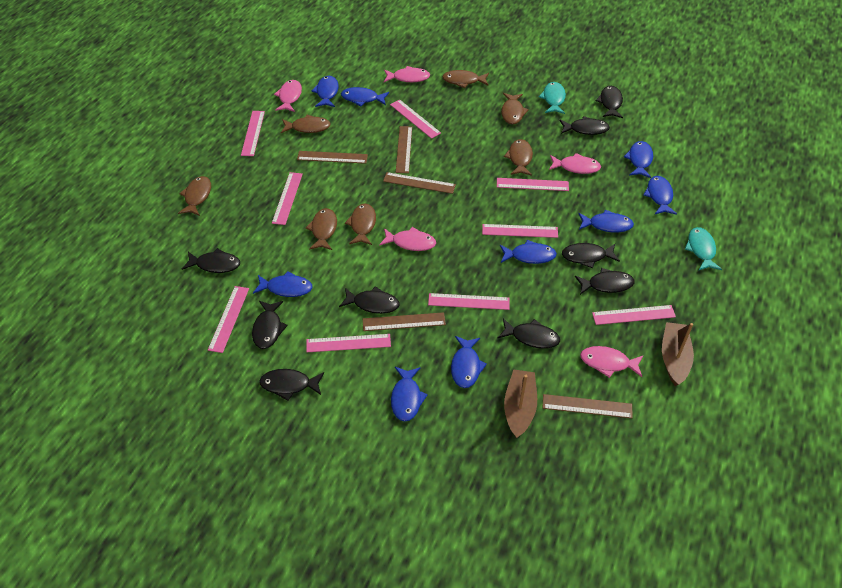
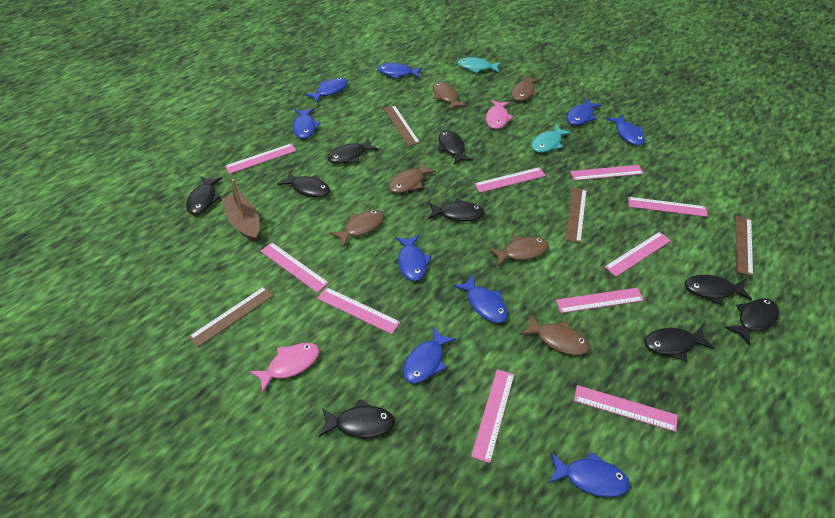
brown boat: 2 -> 1
brown fish: 7 -> 6
brown ruler: 5 -> 4
pink fish: 5 -> 2
pink ruler: 9 -> 10

